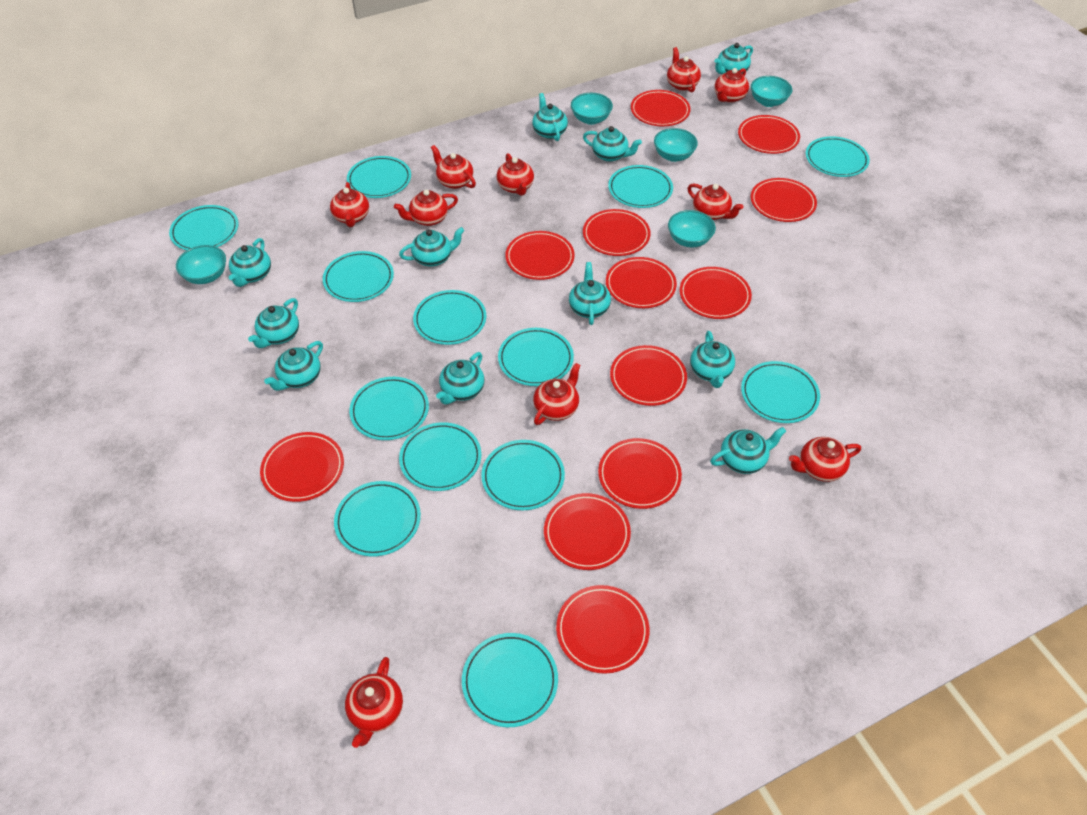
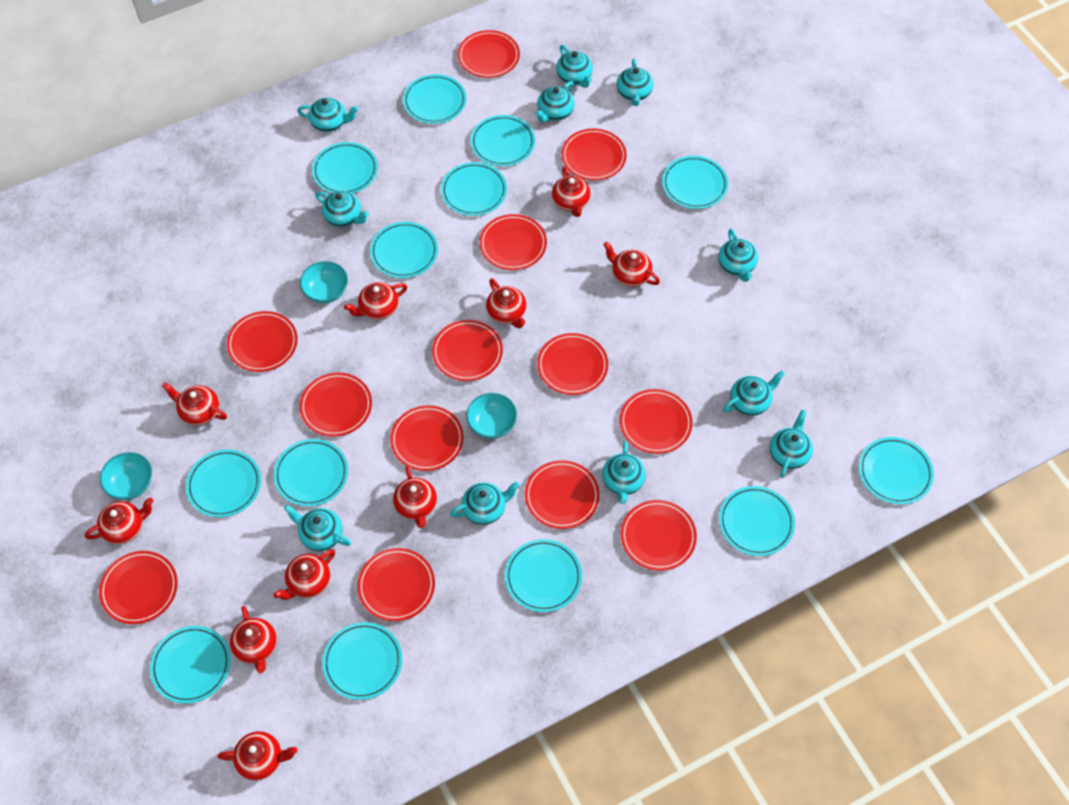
red plate: 12 -> 13
turquoise bowl: 5 -> 3

